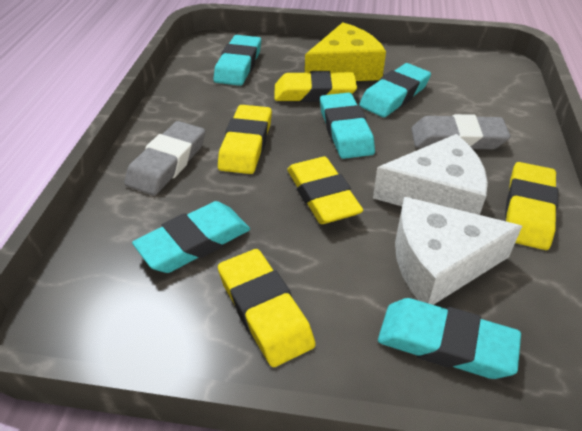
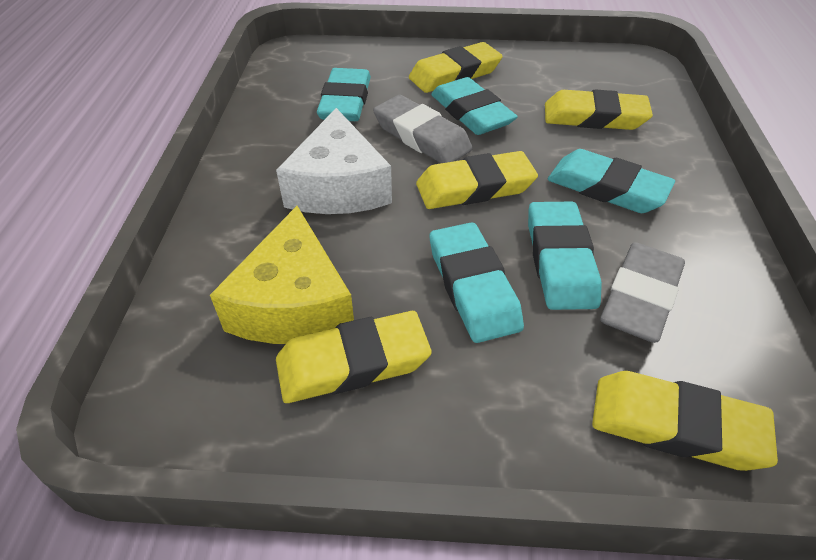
white cheese: 2 -> 1

